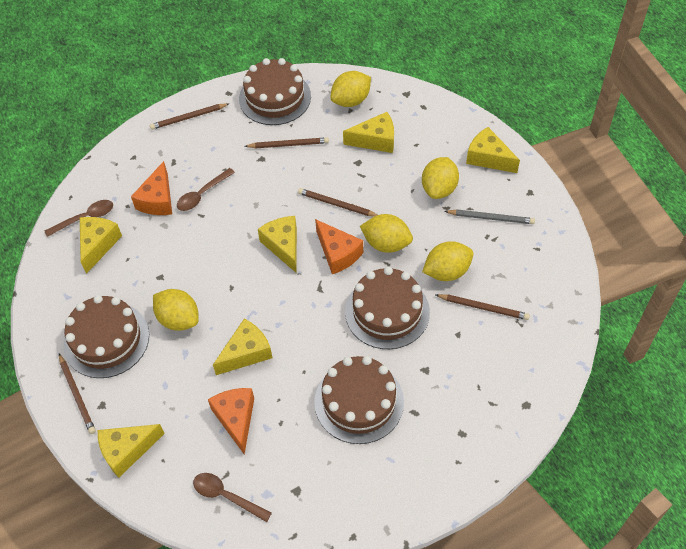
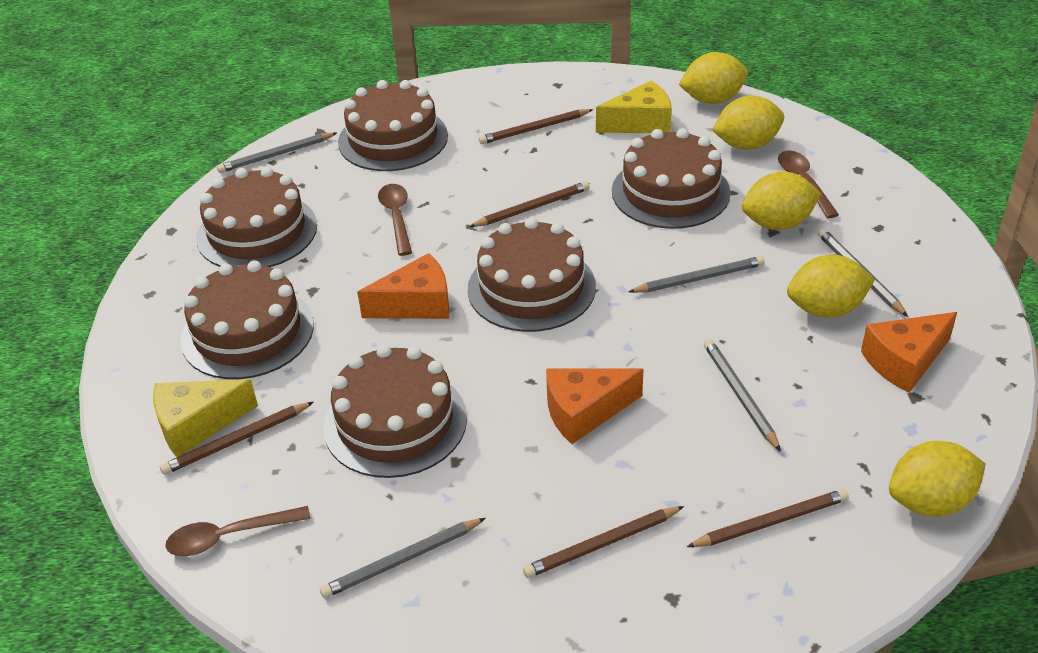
brown cake: 4 -> 6
grey pencil: 1 -> 5
yellow cheese: 6 -> 2

